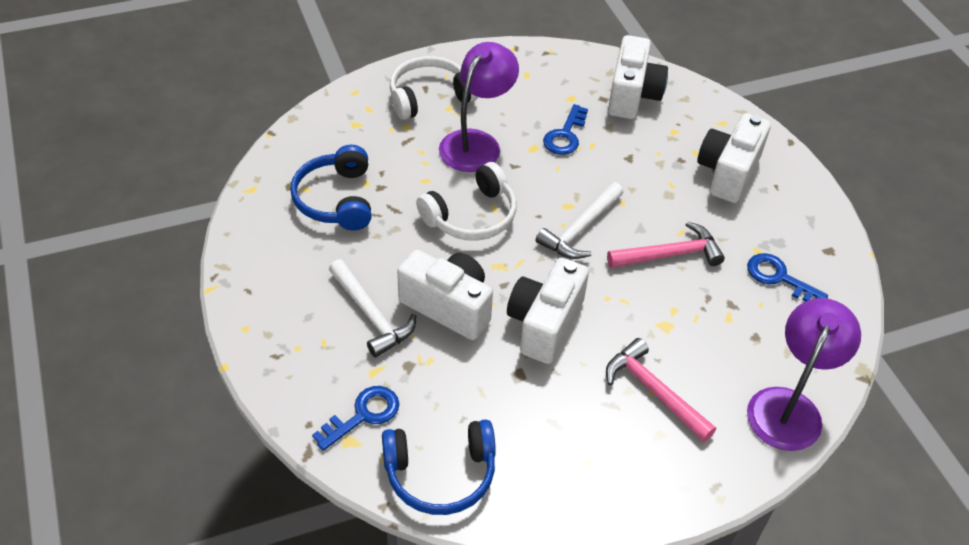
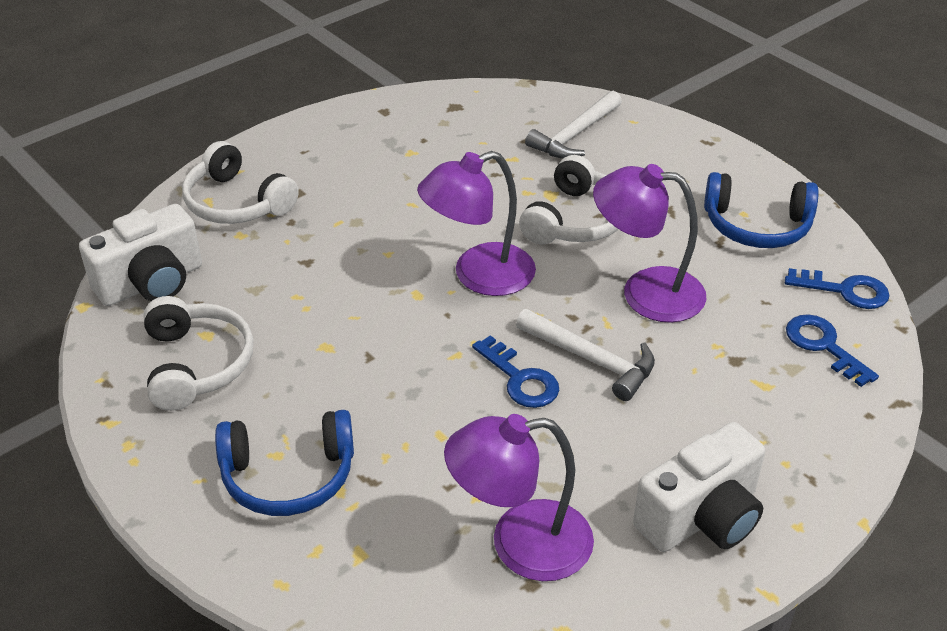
pink hammer: 2 -> 0
purple lamp: 2 -> 3
white camera: 4 -> 2
white headphones: 2 -> 3

